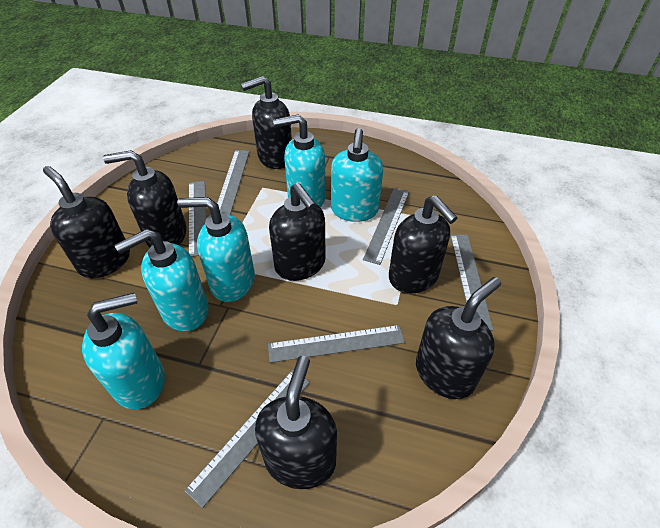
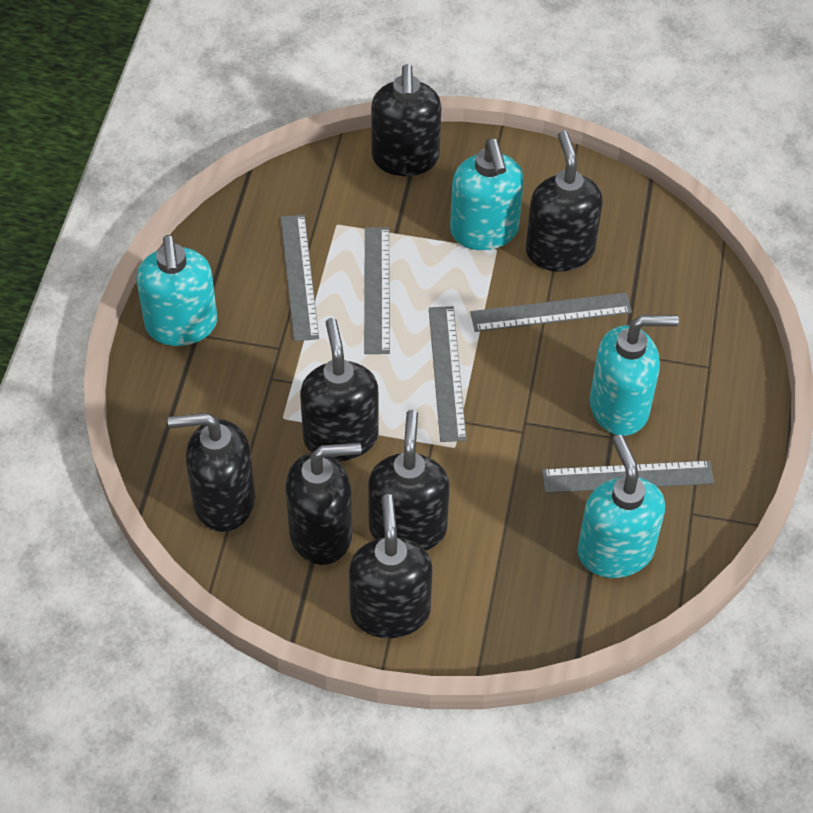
grey ruler: 6 -> 5
turquoise soap dispenser: 5 -> 4

